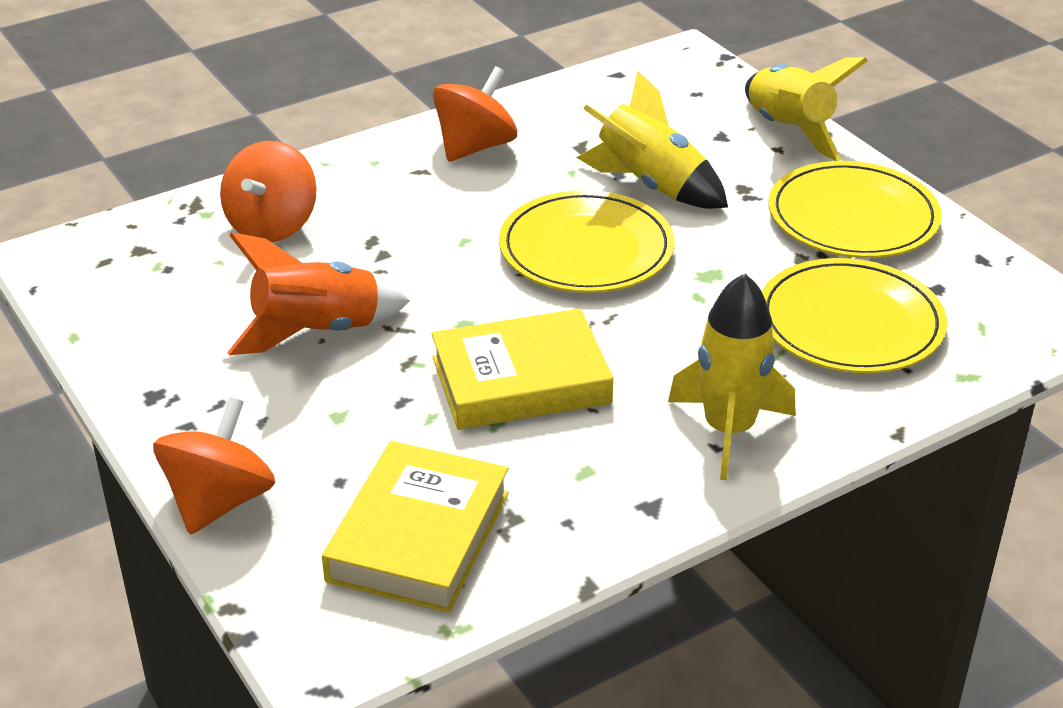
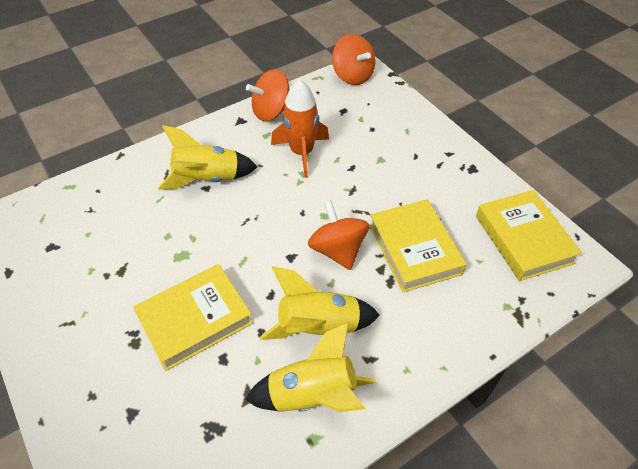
yellow book: 2 -> 3
yellow plate: 3 -> 0

